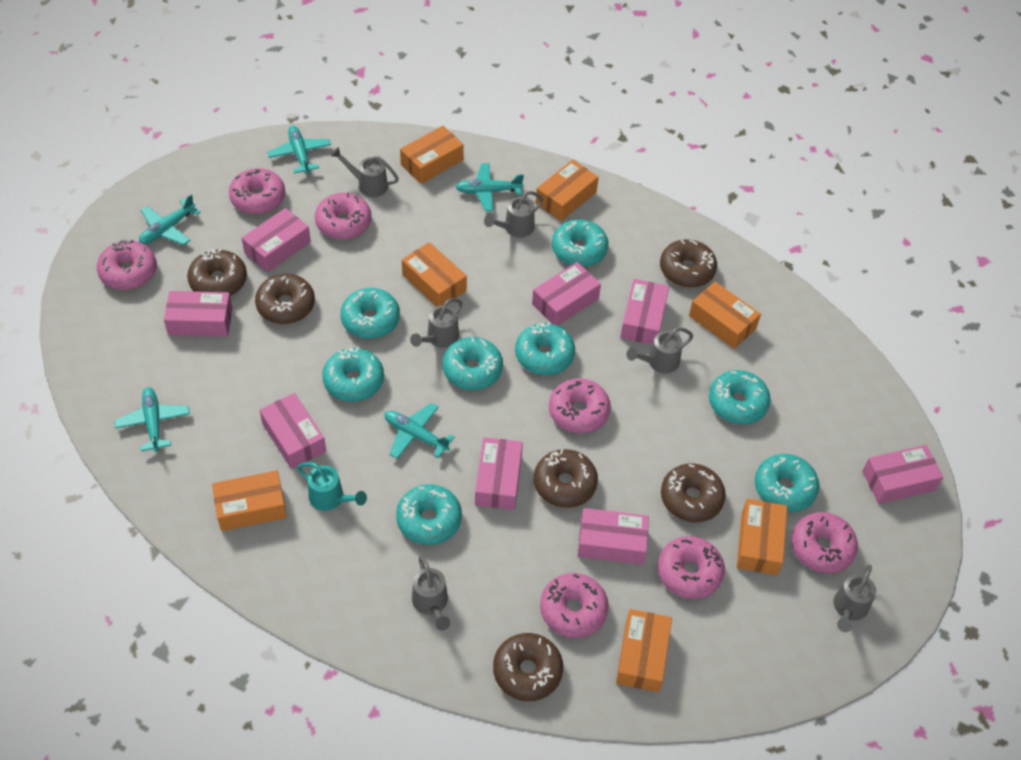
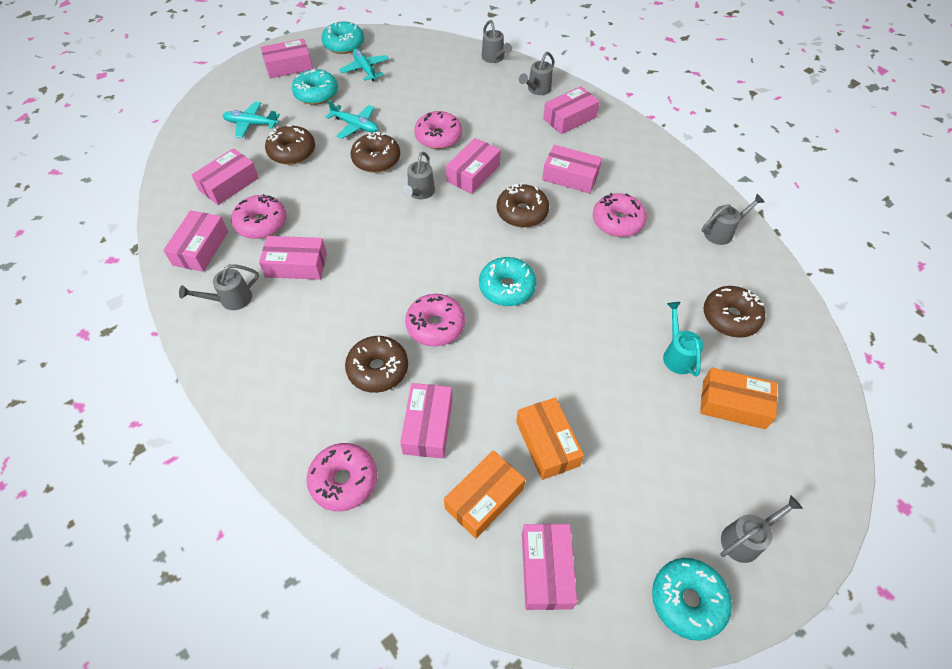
brown donut: 6 -> 5
orange box: 7 -> 3
pink box: 8 -> 9
pink donut: 7 -> 5
turquoise donut: 8 -> 4
turquoise plane: 5 -> 3

